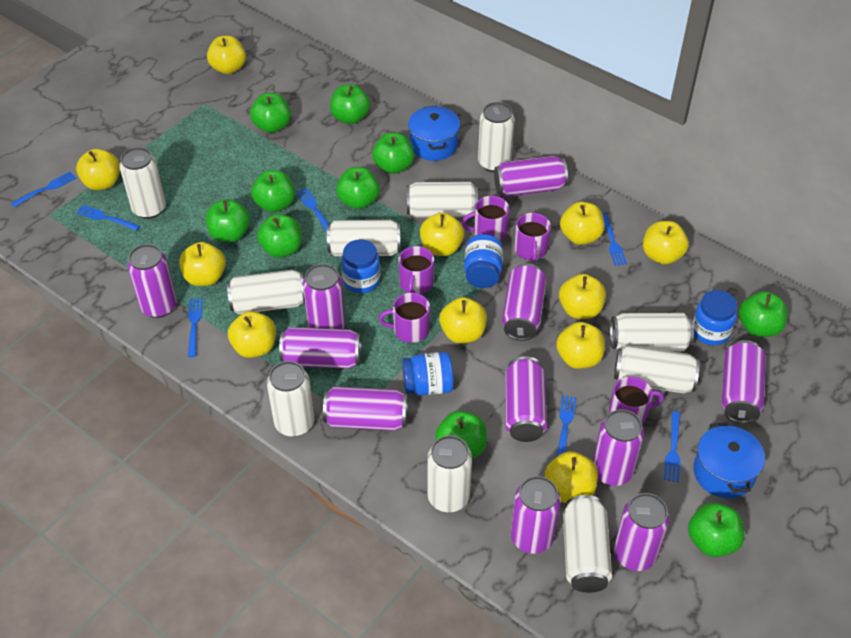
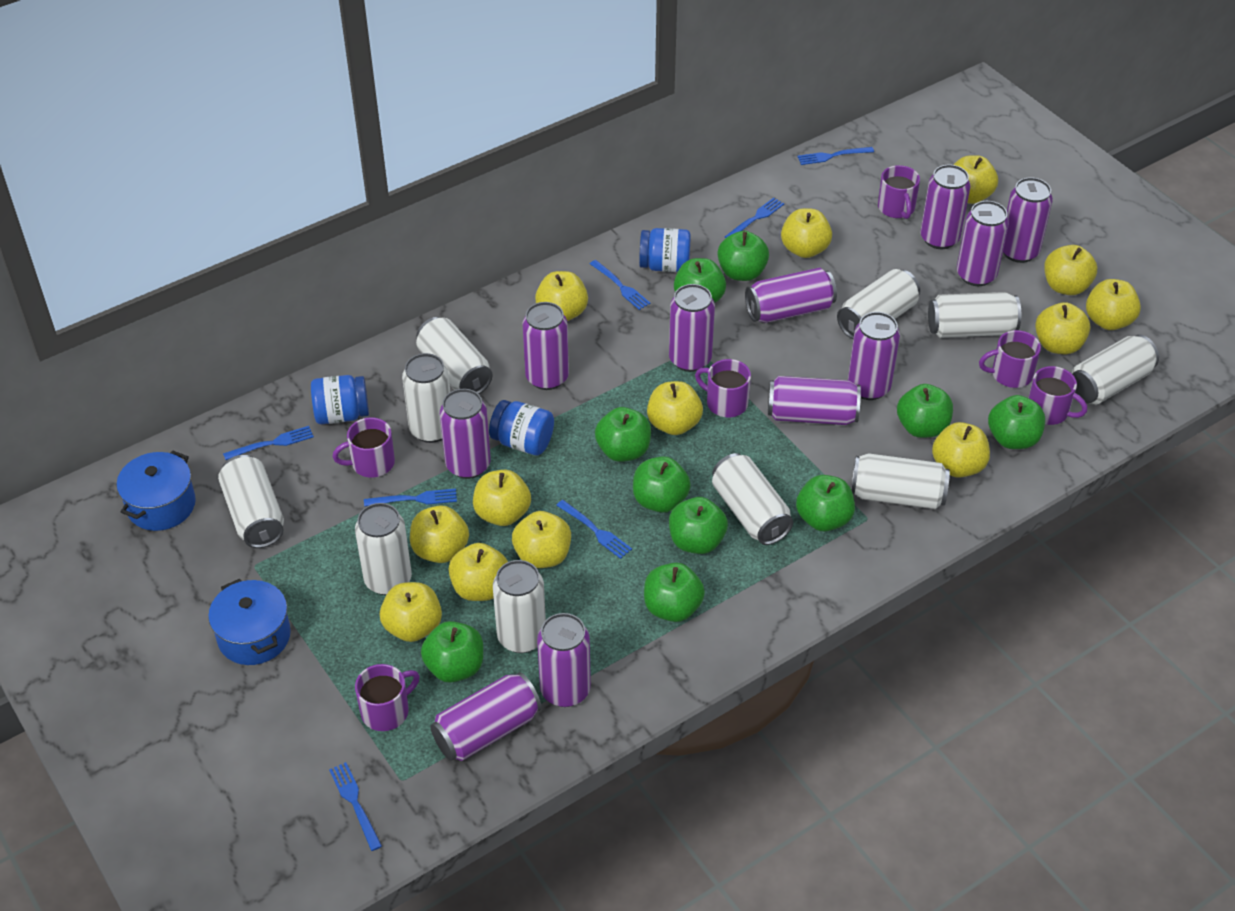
blue jar: 4 -> 3
purple mug: 5 -> 6
yellow apple: 11 -> 13

